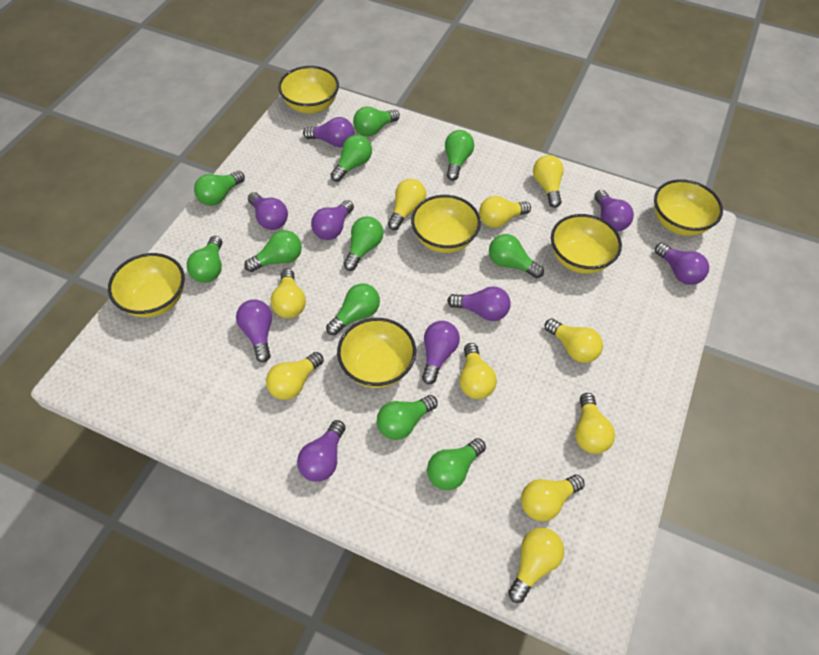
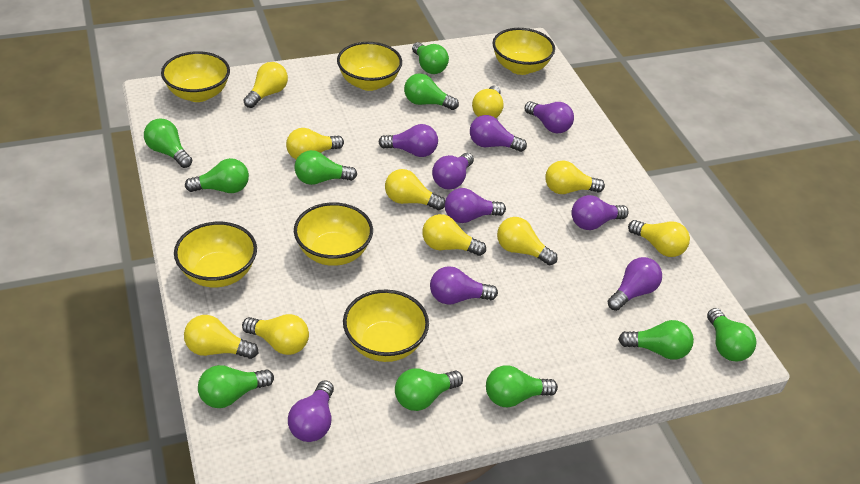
green light bulb: 11 -> 10

